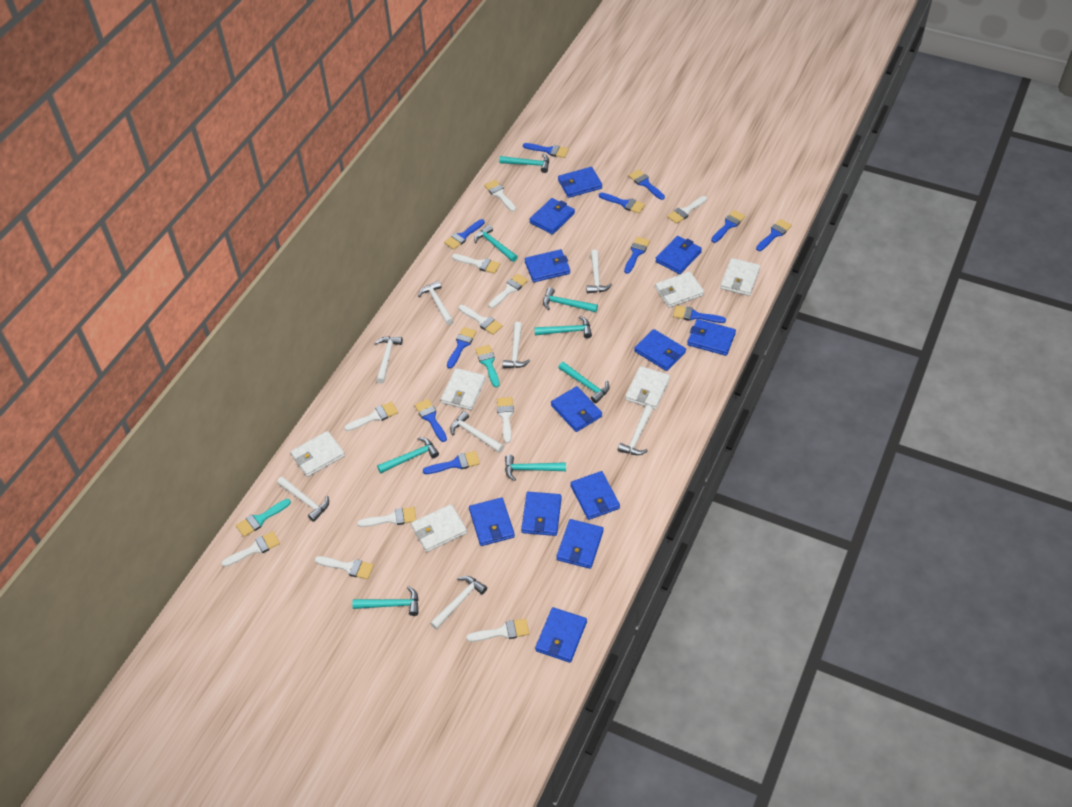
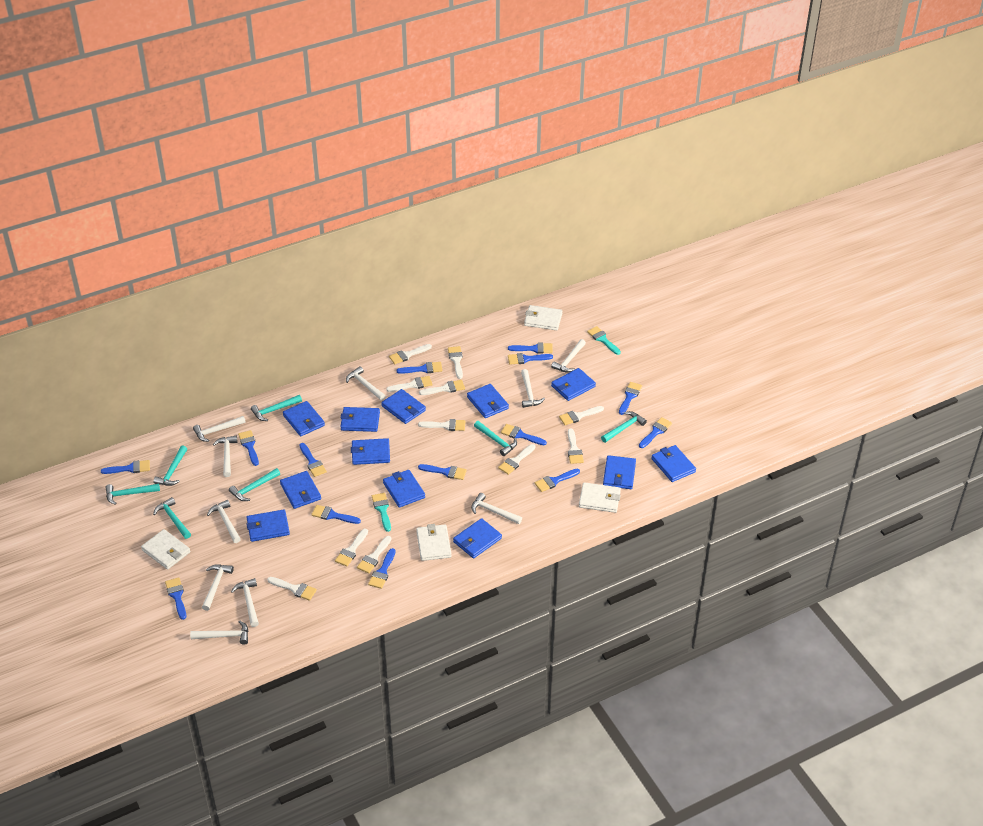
blue brush: 11 -> 14
turquoise hammer: 8 -> 7
white hammer: 8 -> 10
white wallet: 6 -> 4

